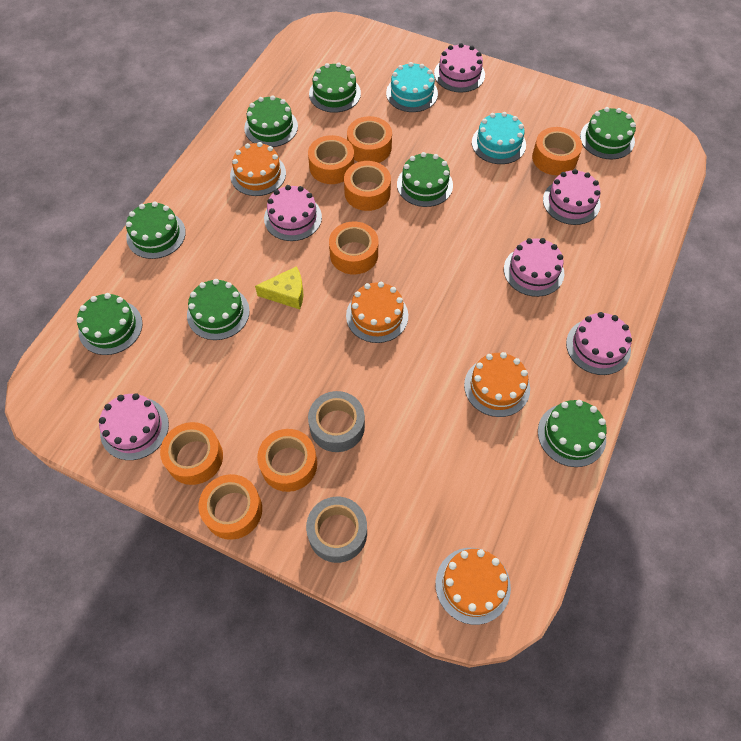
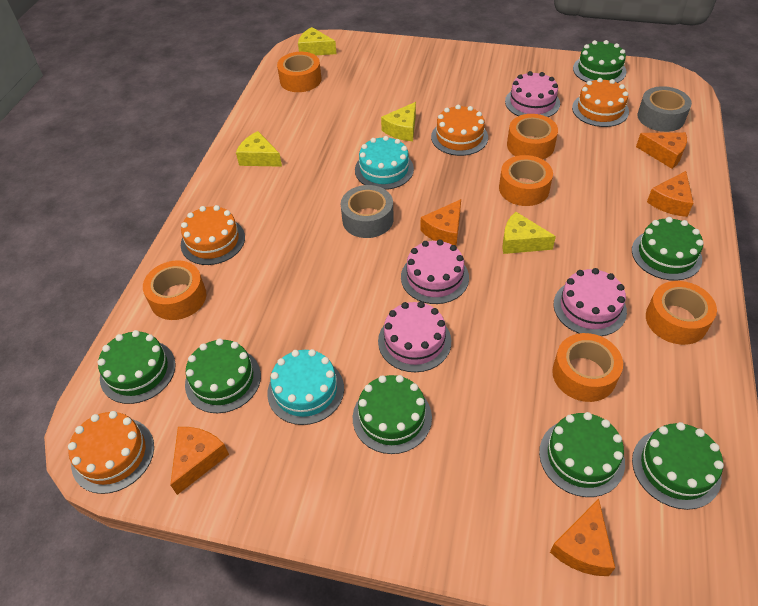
green cake: 8 -> 7
orange cheese: 0 -> 5
orange tape: 8 -> 6
pink cake: 6 -> 4
yellow cheese: 1 -> 4

